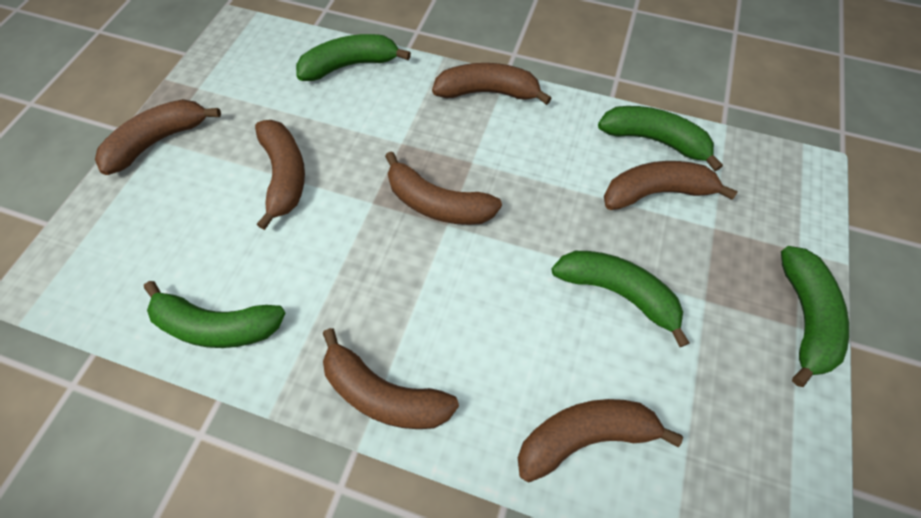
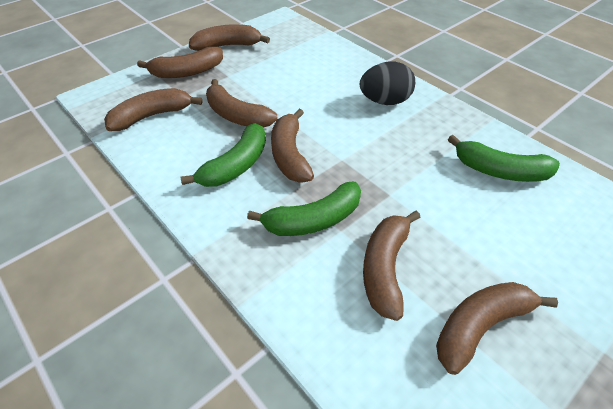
black egg: 0 -> 1
green banana: 5 -> 3

